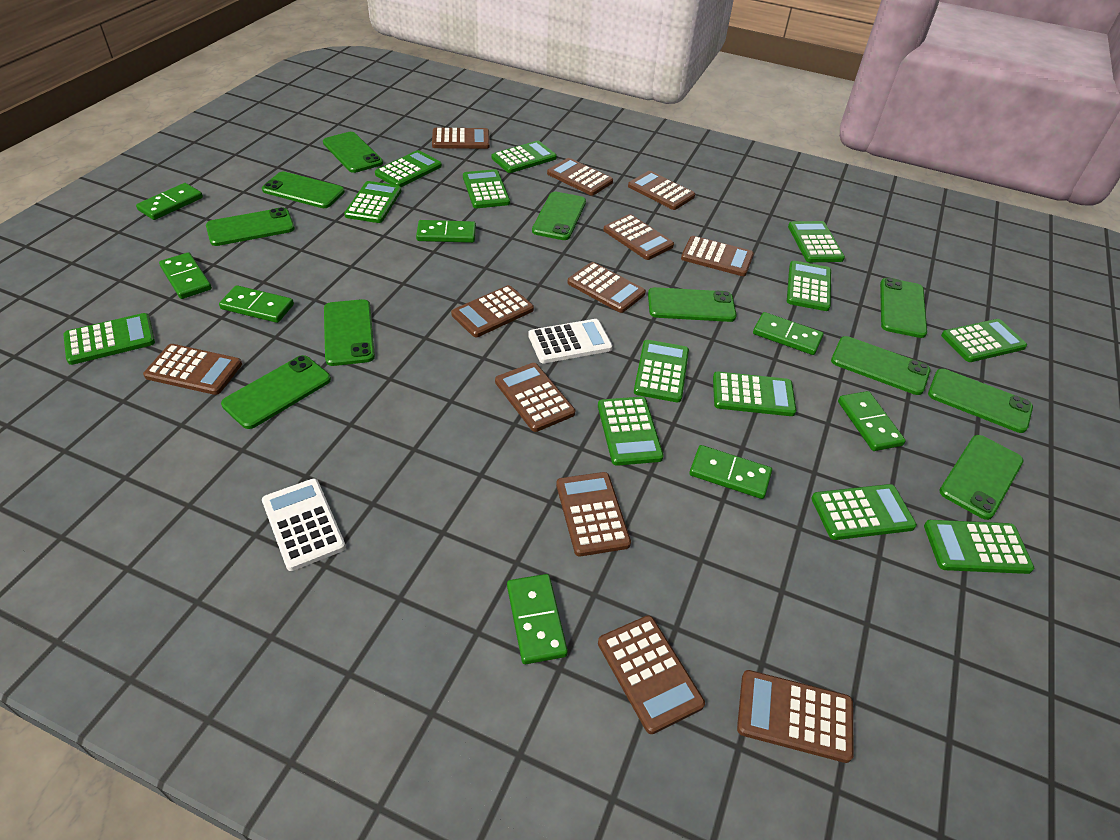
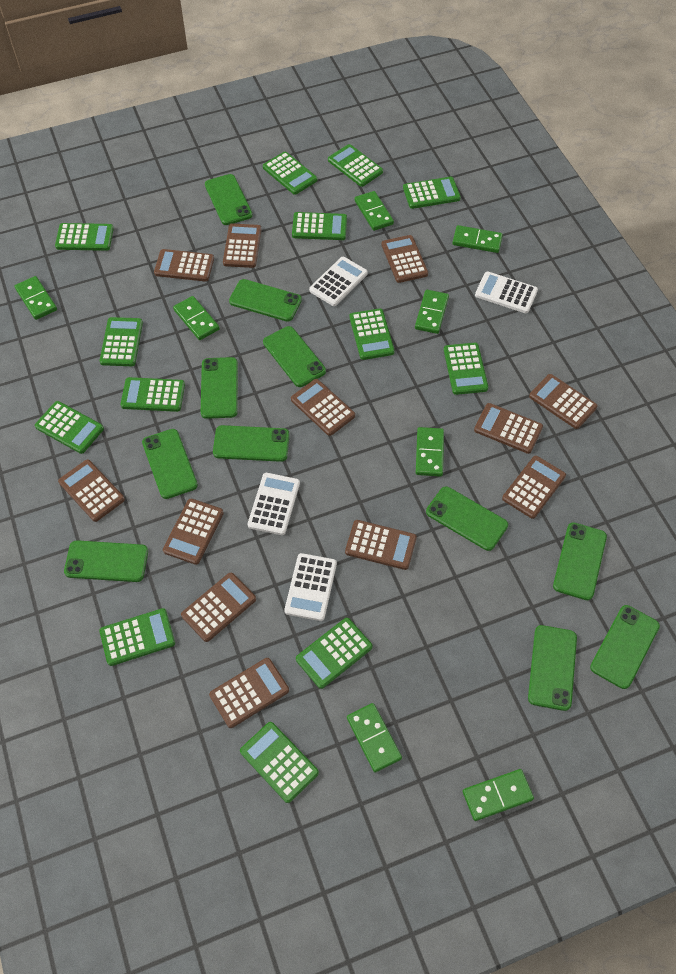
white calculator: 2 -> 4

